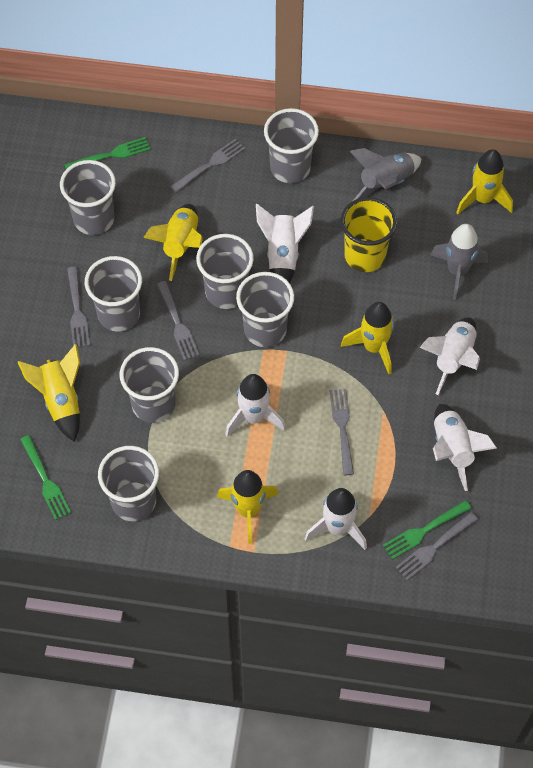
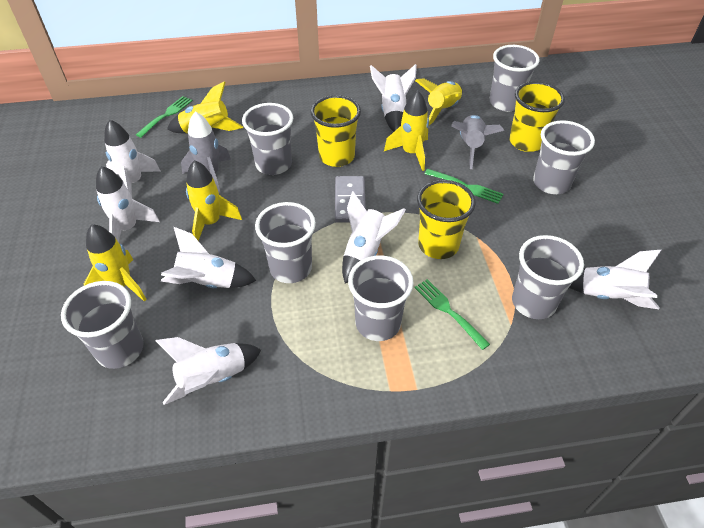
grey domino: 0 -> 1
grey fork: 5 -> 0
white rocket: 5 -> 7
yellow cup: 1 -> 3

